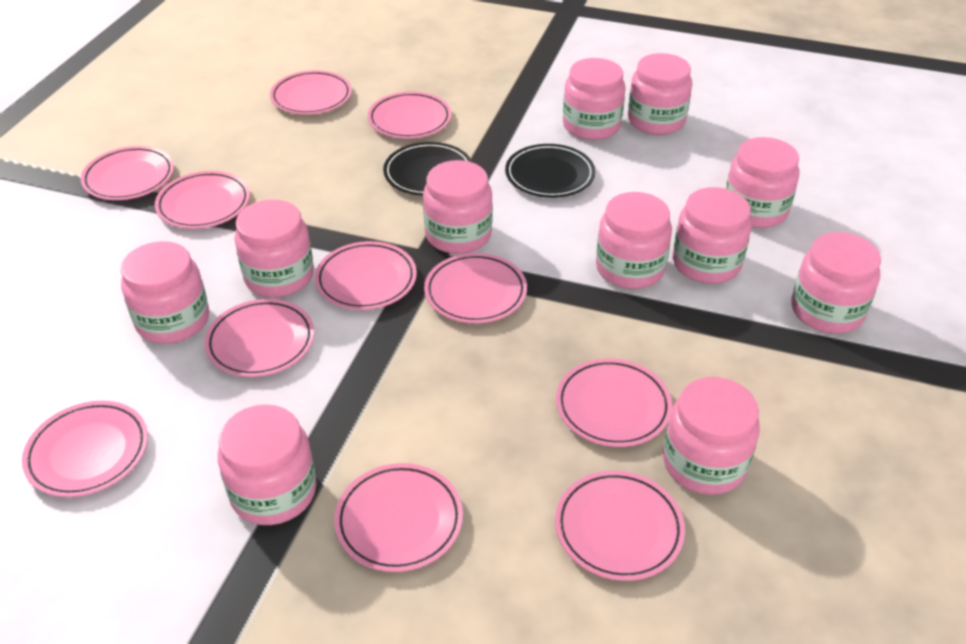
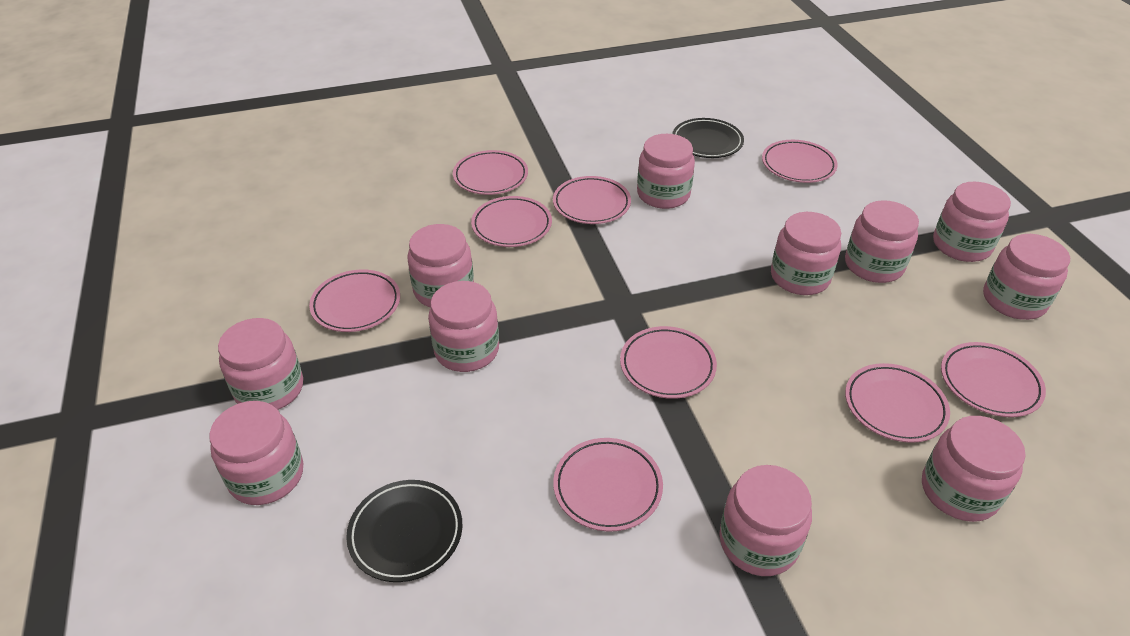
pink plate: 11 -> 9

